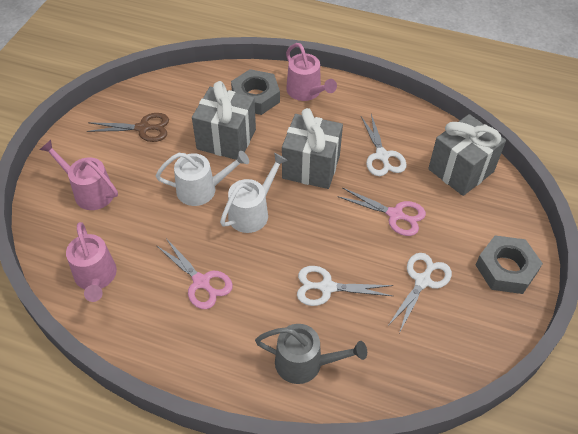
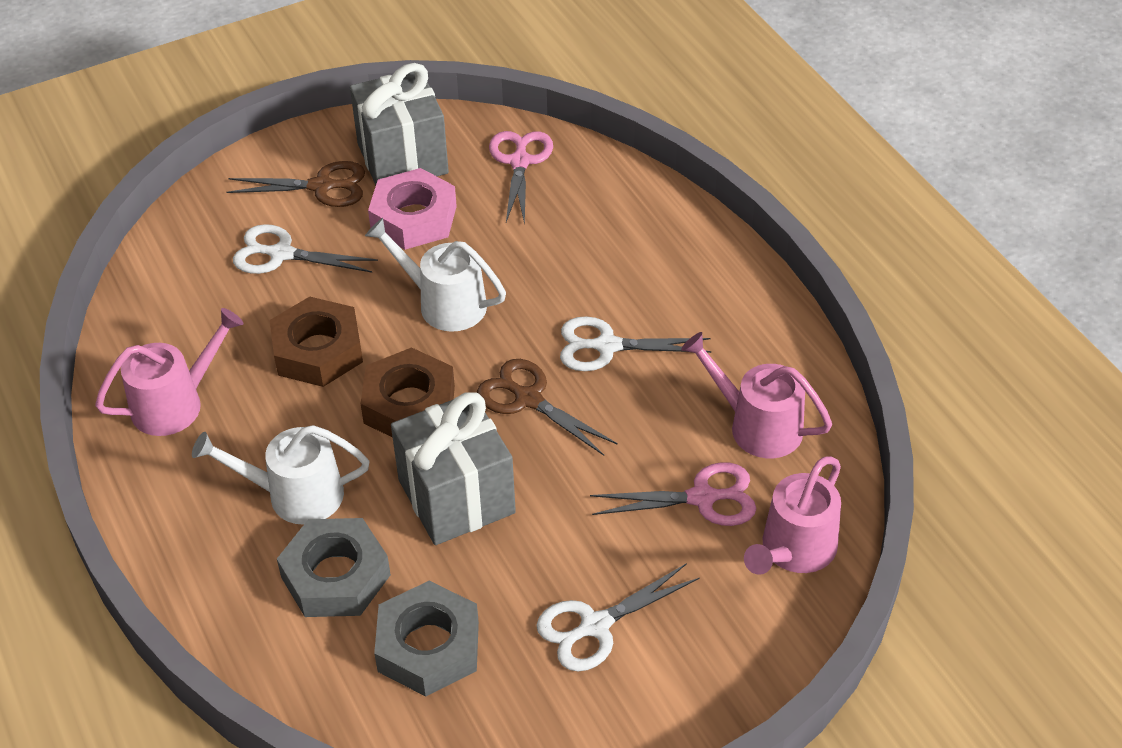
brown nut: 0 -> 2
brown scissors: 1 -> 2
grey gift: 3 -> 2
grey watering can: 1 -> 0
pink nut: 0 -> 1

